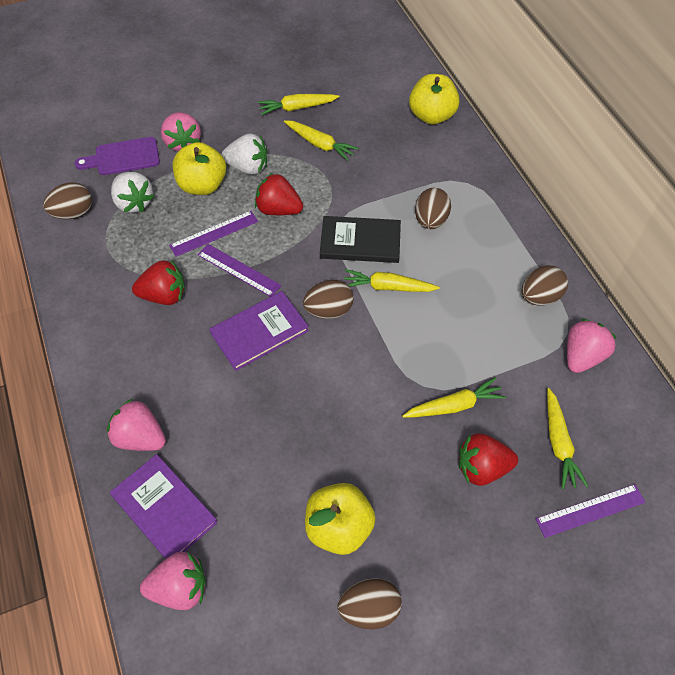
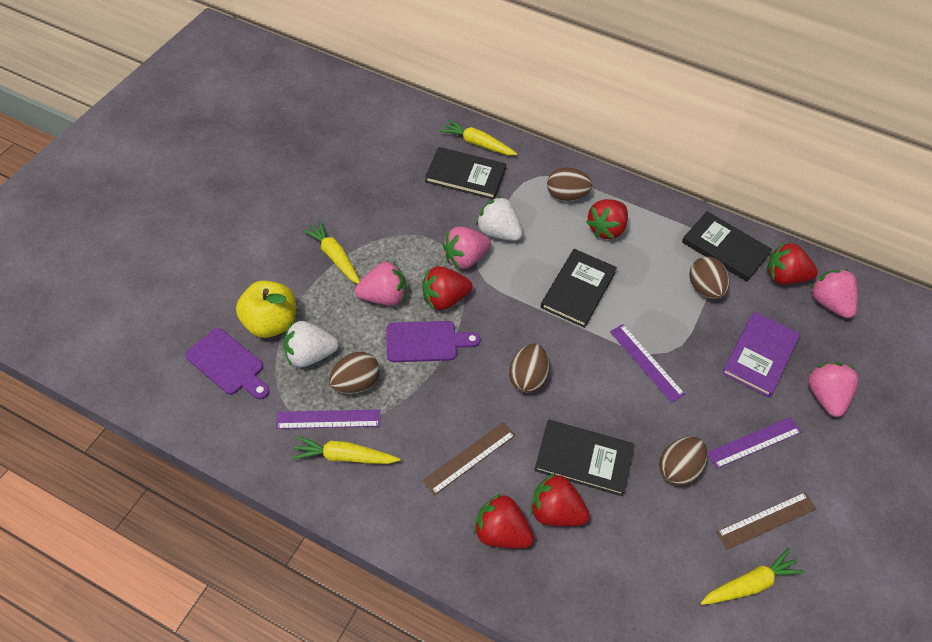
black book: 1 -> 4
brown ruler: 0 -> 2
purple book: 2 -> 1
purple cutting board: 1 -> 2
red strawberry: 3 -> 5
yellow apple: 3 -> 1
yellow carrot: 5 -> 4

